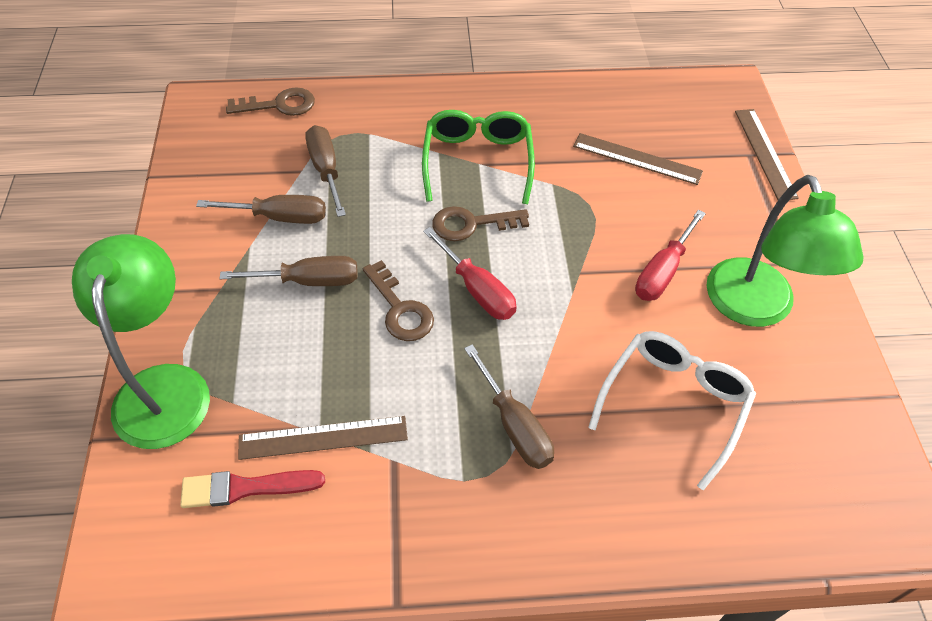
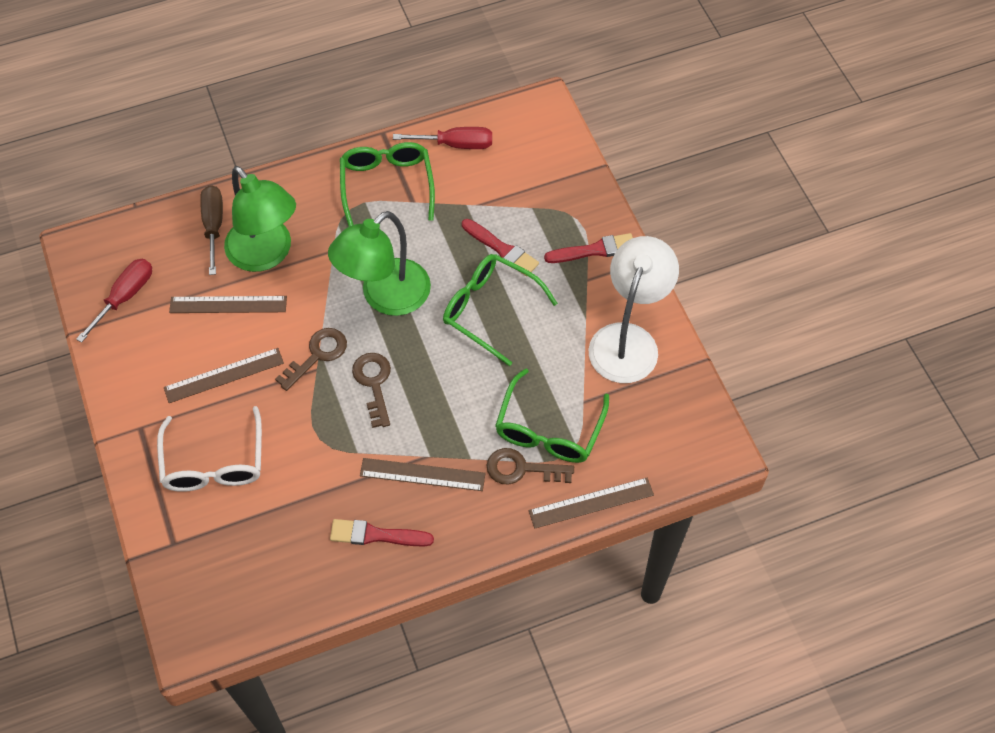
brown ruler: 3 -> 4
brown screwdriver: 4 -> 1
green glasses: 1 -> 3
red brush: 1 -> 3
white lamp: 0 -> 1

